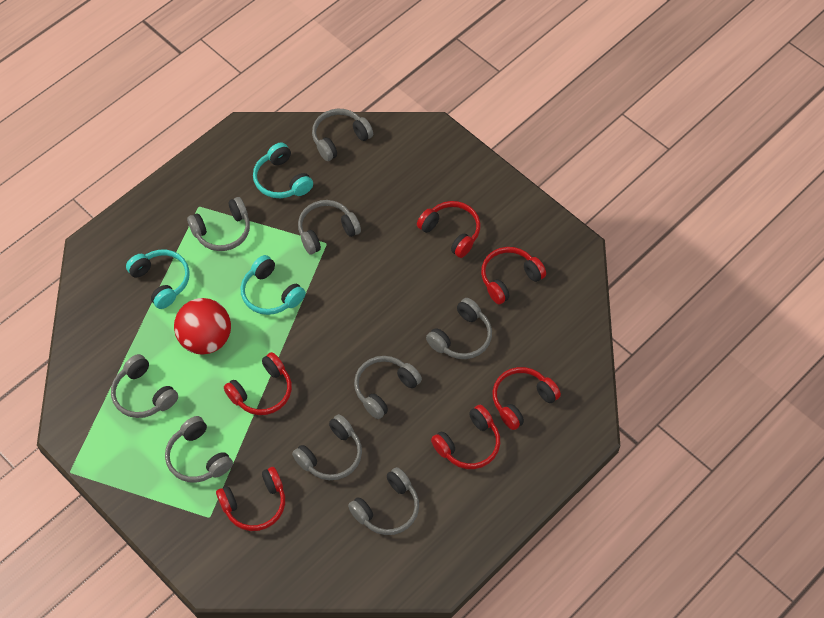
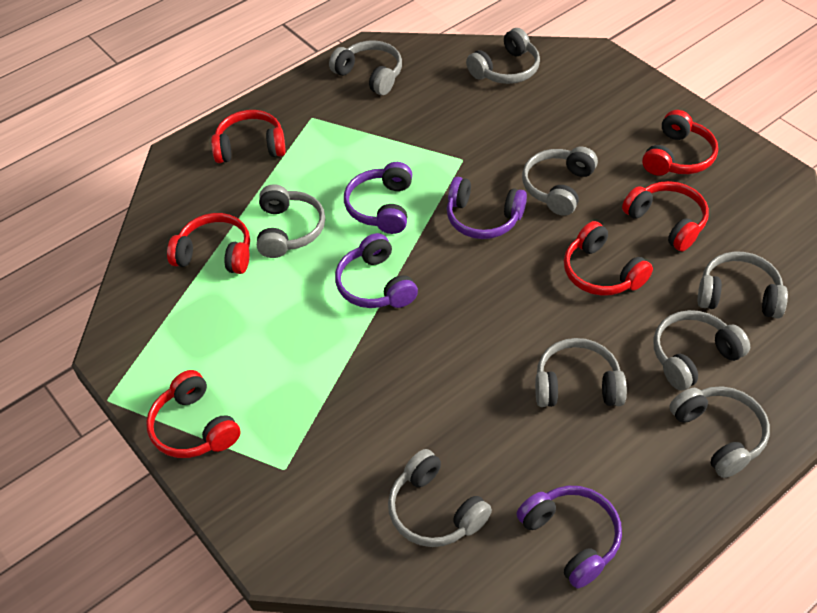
purple headphones: 0 -> 4
red ball: 1 -> 0
turquoise headphones: 3 -> 0

